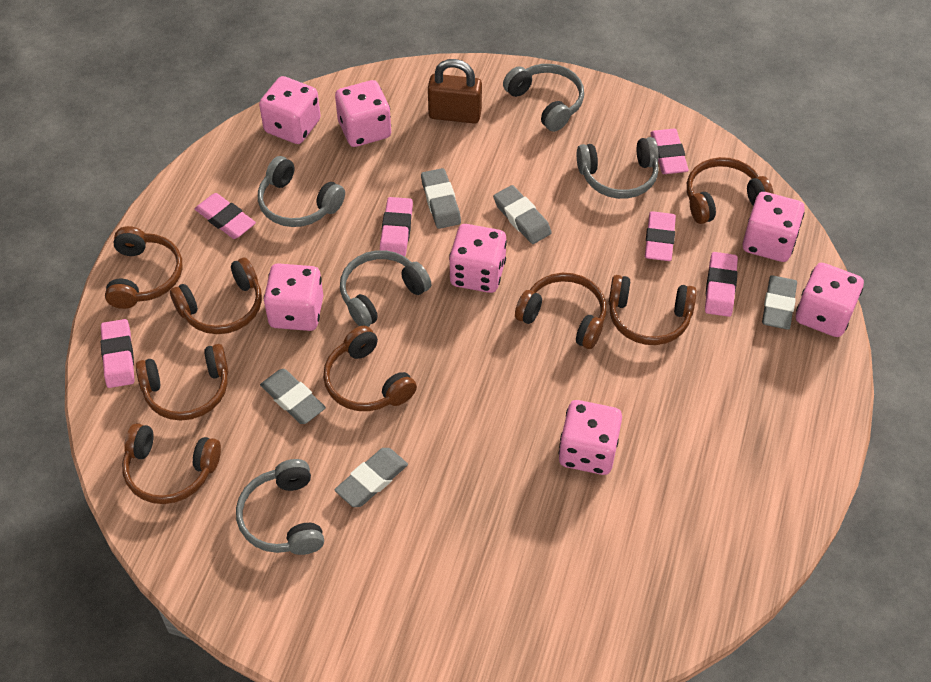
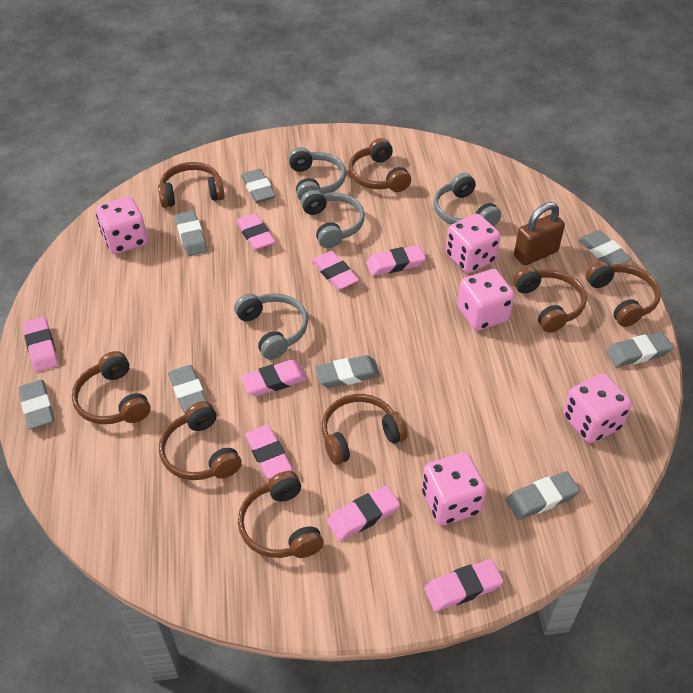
grey eraser: 5 -> 8
grey headphones: 5 -> 4
pink dice: 7 -> 5
pink eraser: 6 -> 8

